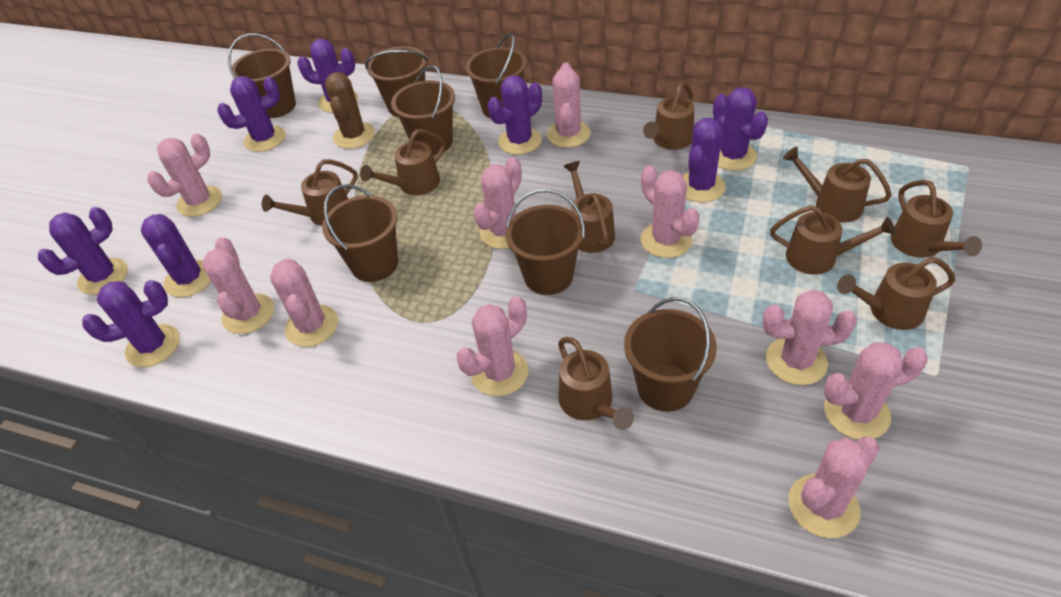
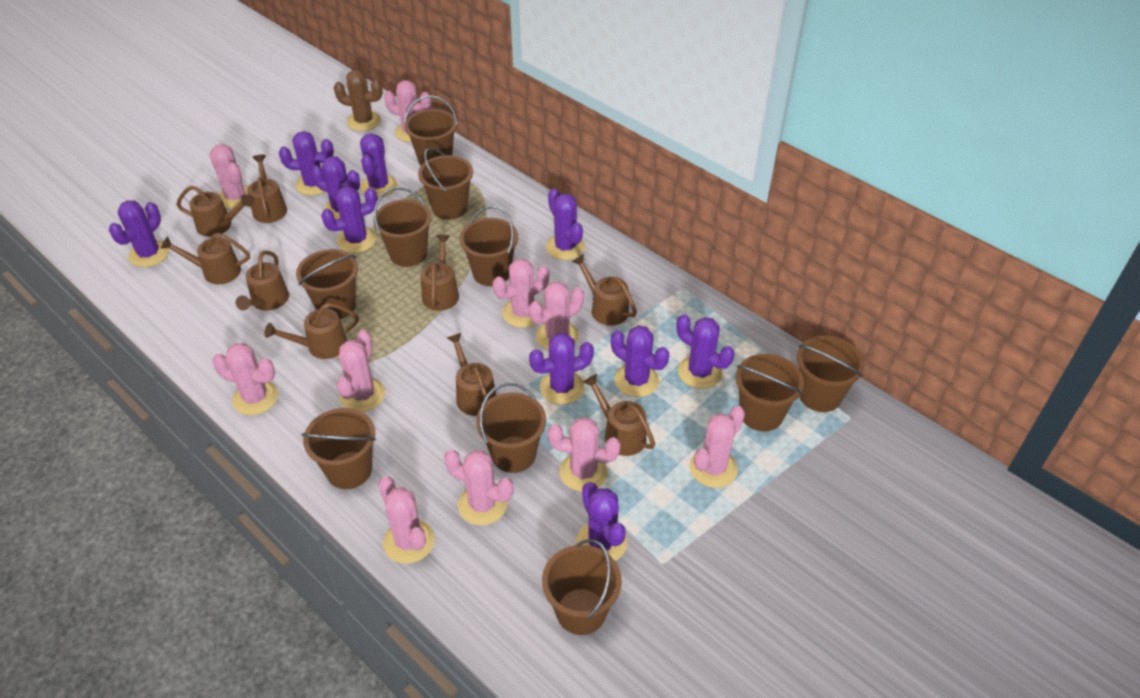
brown bucket: 7 -> 10
purple cactus: 8 -> 10

